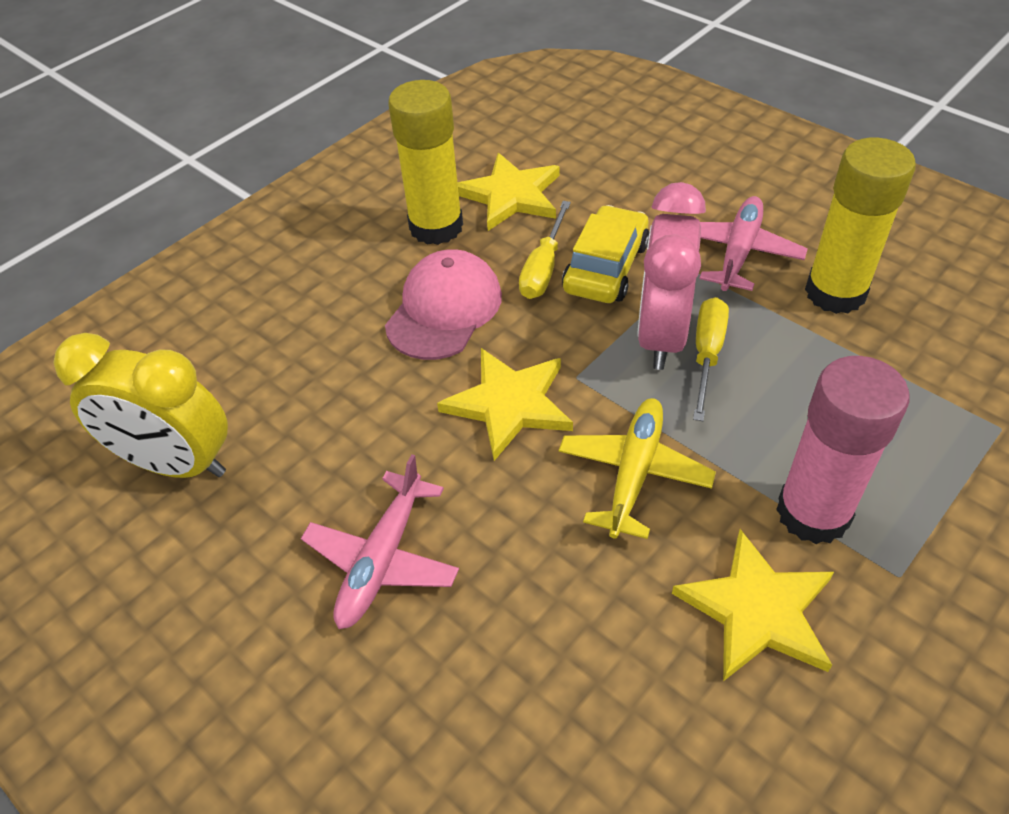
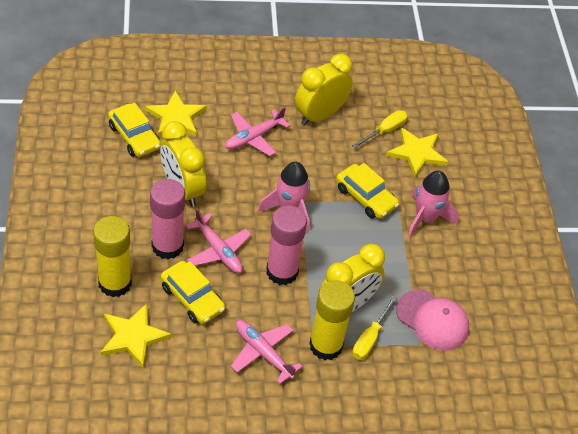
pink clock: 1 -> 0
pink glue stick: 1 -> 2
pink plane: 2 -> 3
pink rocket: 0 -> 2
yellow car: 1 -> 3
yellow clock: 1 -> 3
yellow plane: 1 -> 0

